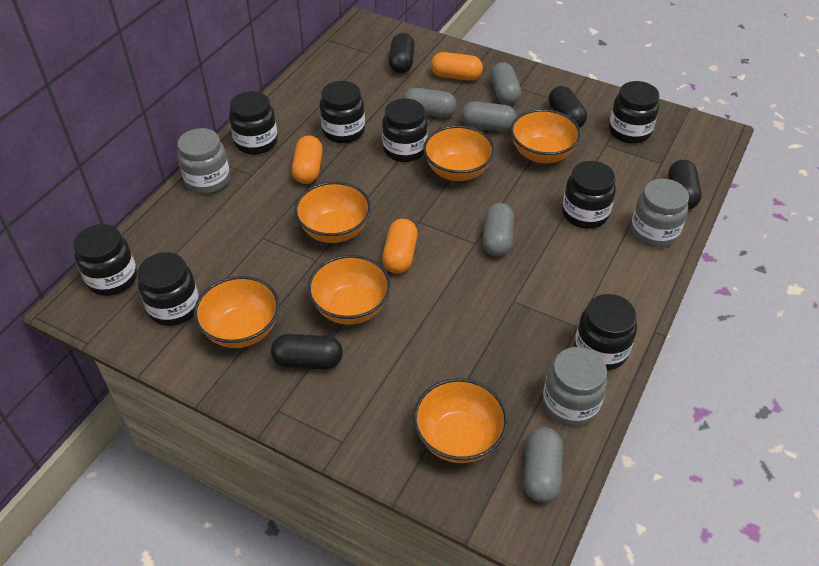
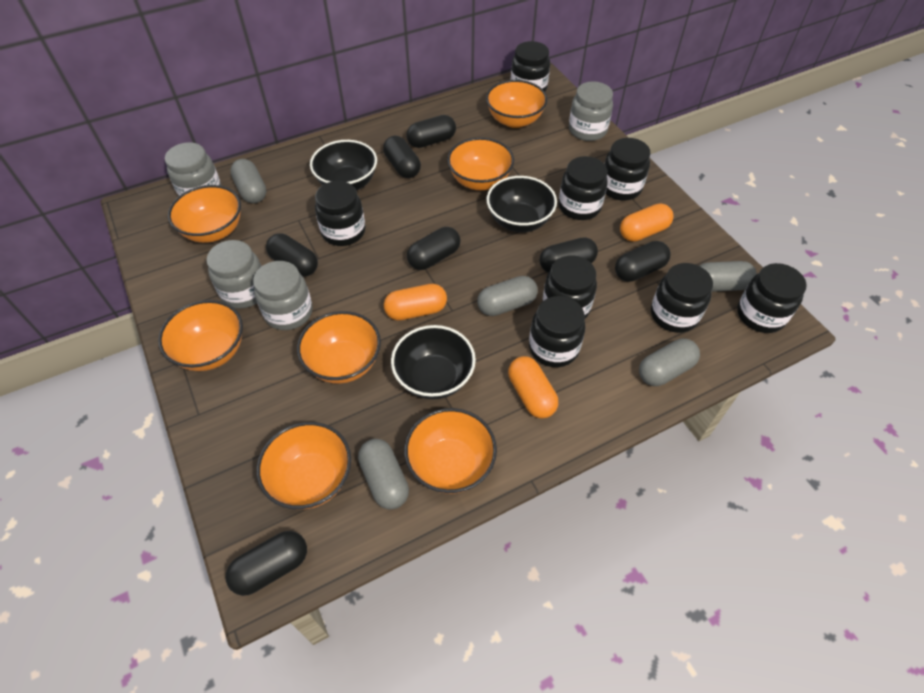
black bowl: 0 -> 3
black capsule: 4 -> 7
grey jar: 3 -> 4
orange bowl: 6 -> 7

